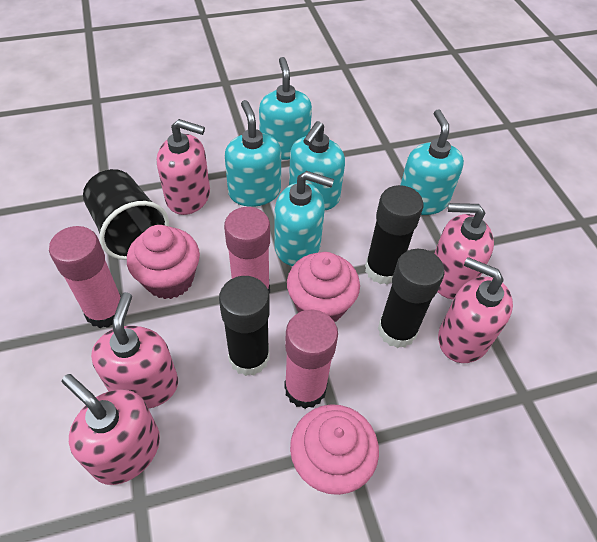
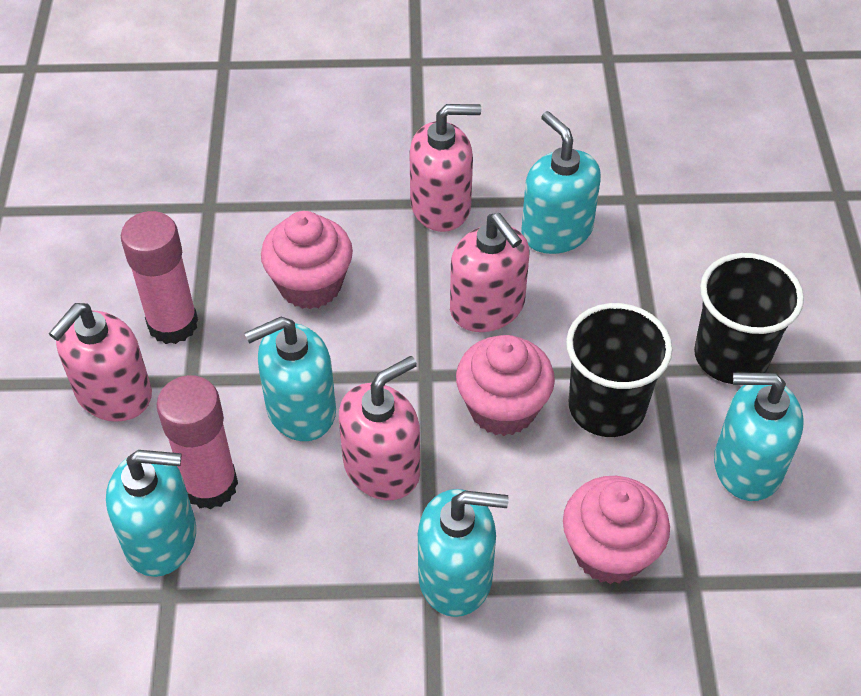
black cup: 1 -> 2
black glue stick: 3 -> 0
pink glue stick: 3 -> 2
pink soap dispenser: 5 -> 4

